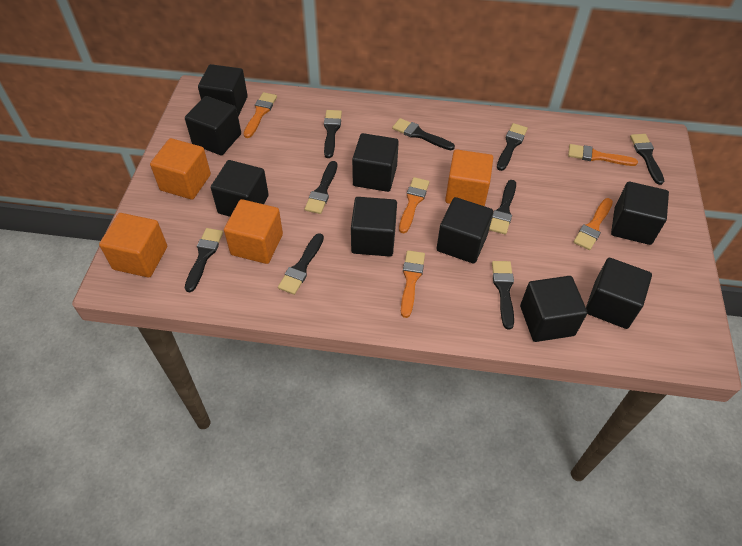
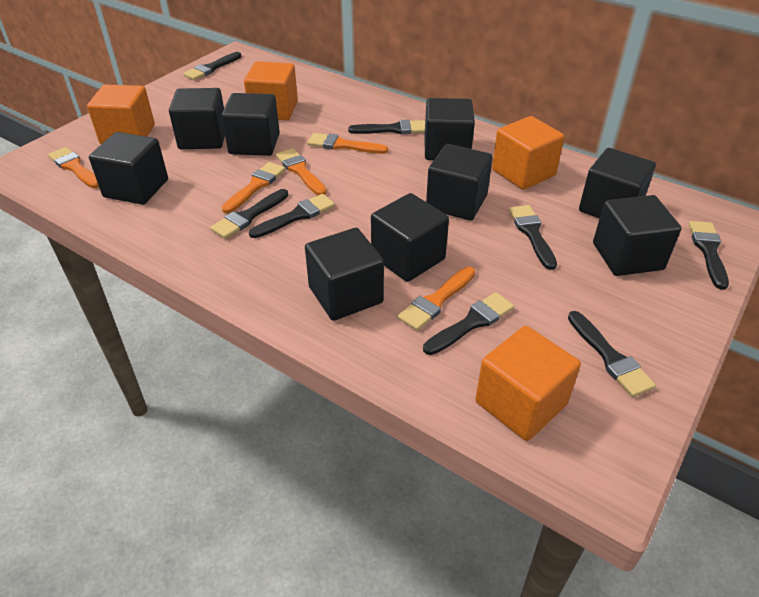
black brush: 9 -> 8

